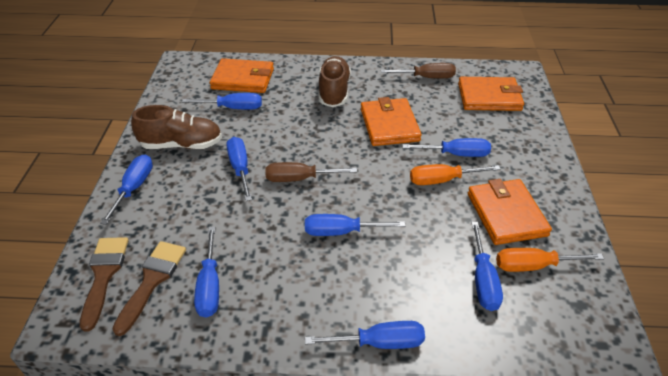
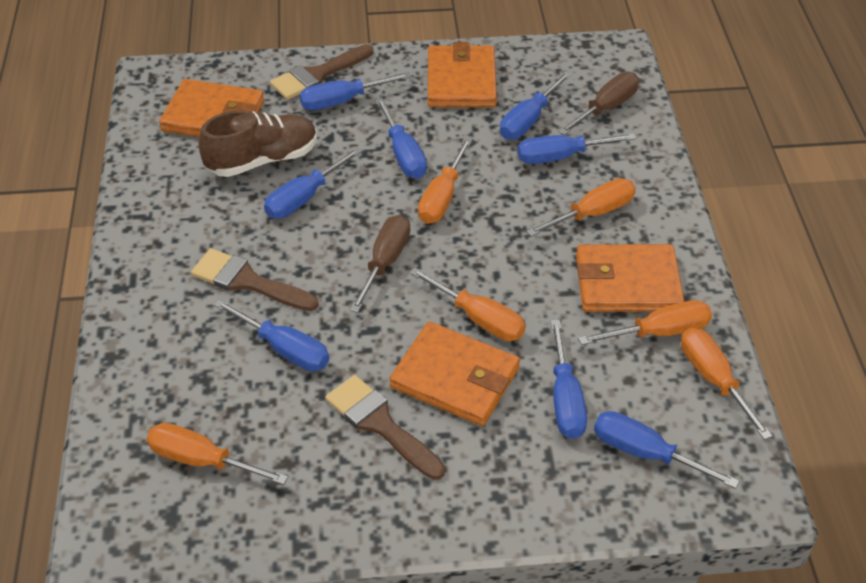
brown brush: 2 -> 3
brown shoe: 2 -> 1
orange screwdriver: 2 -> 6

